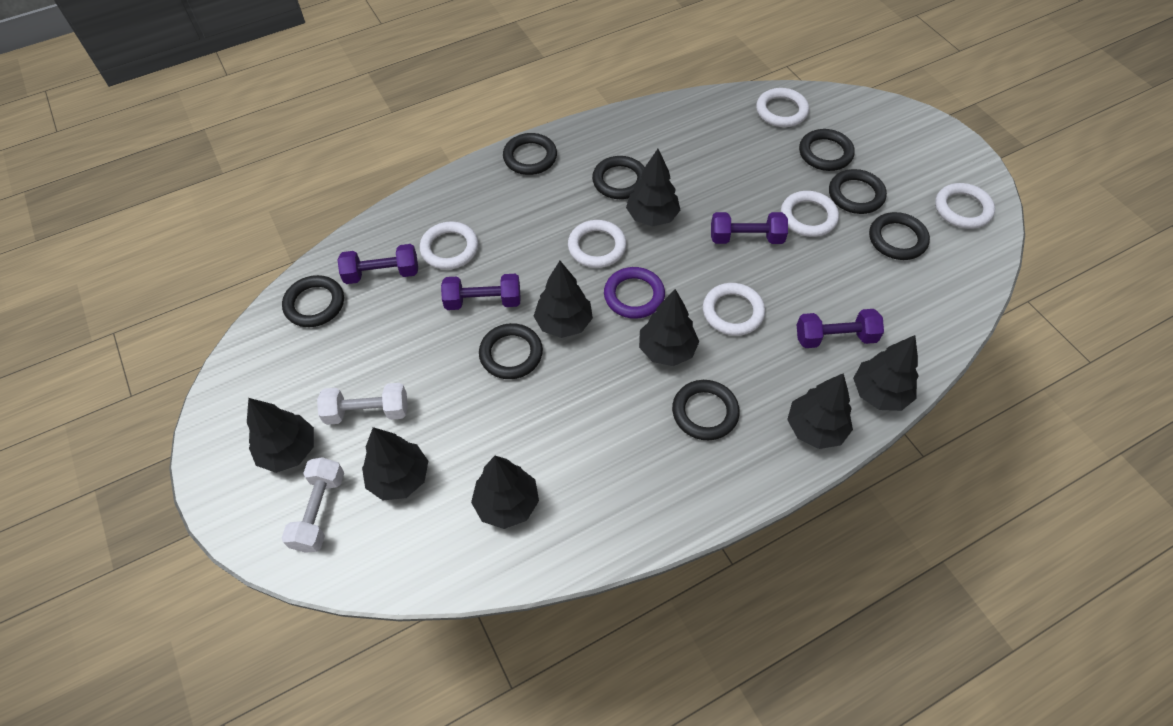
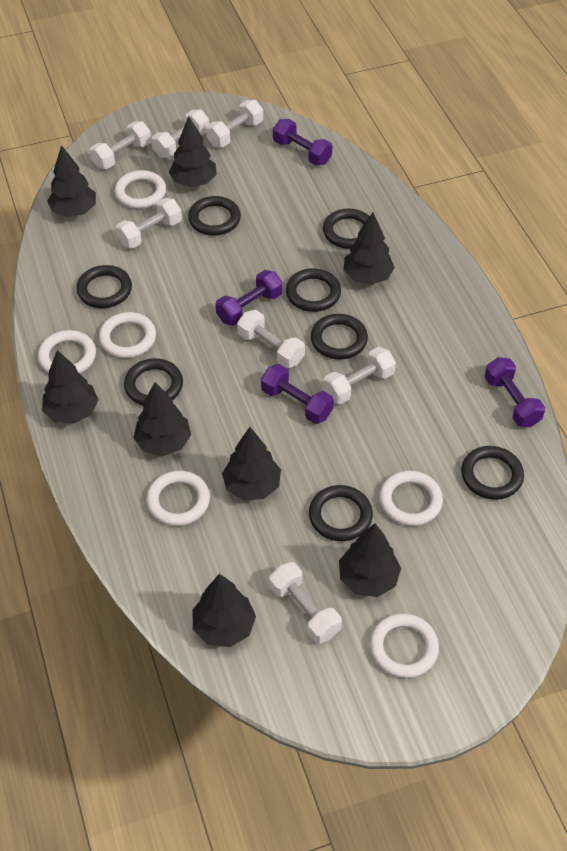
purple ring: 1 -> 0
white dumbbell: 2 -> 7

